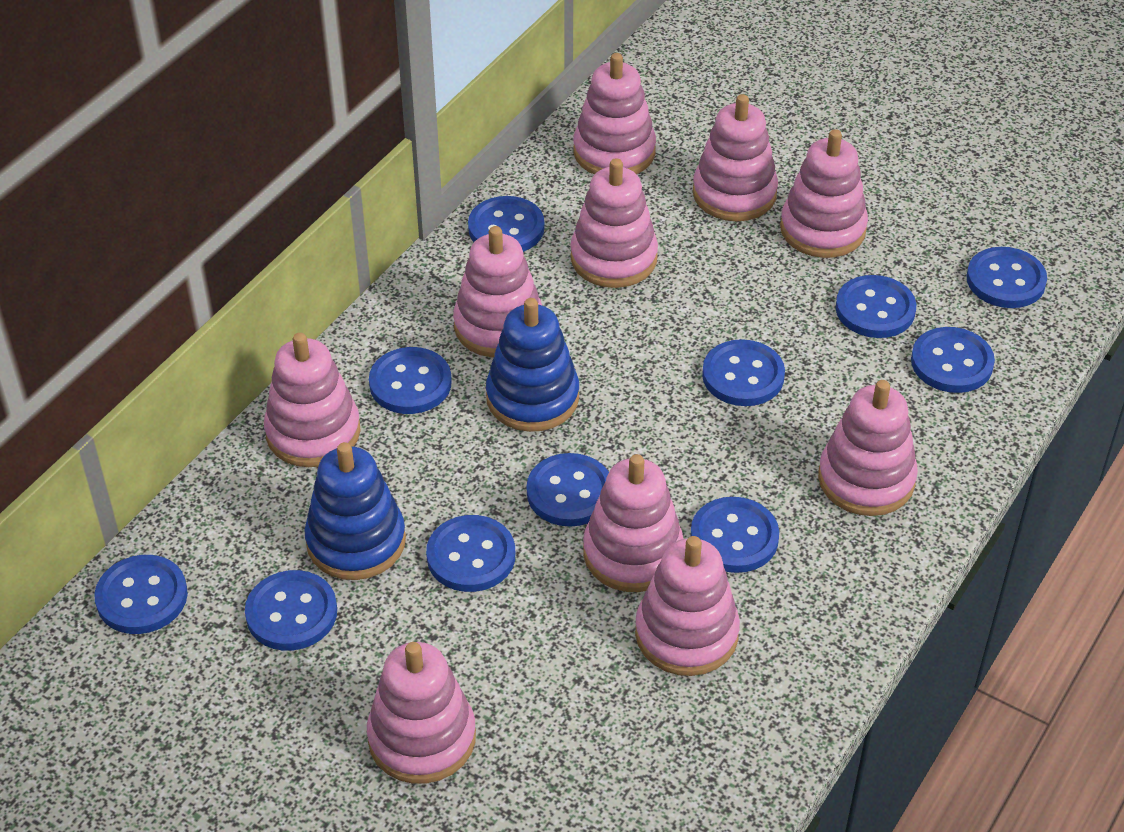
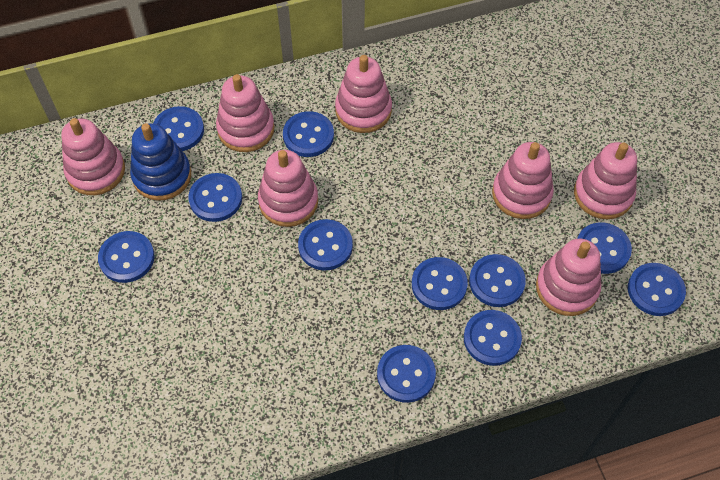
blue stacking toy: 2 -> 1
pink stacking toy: 10 -> 7

